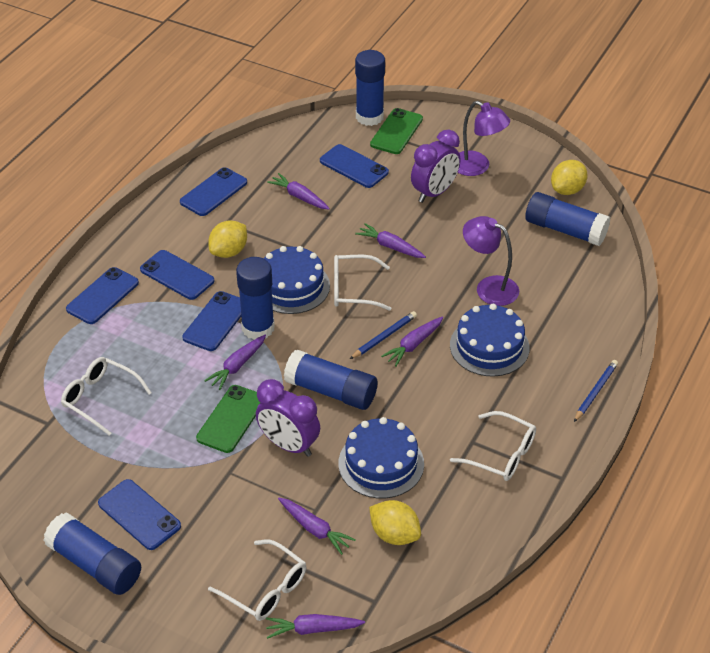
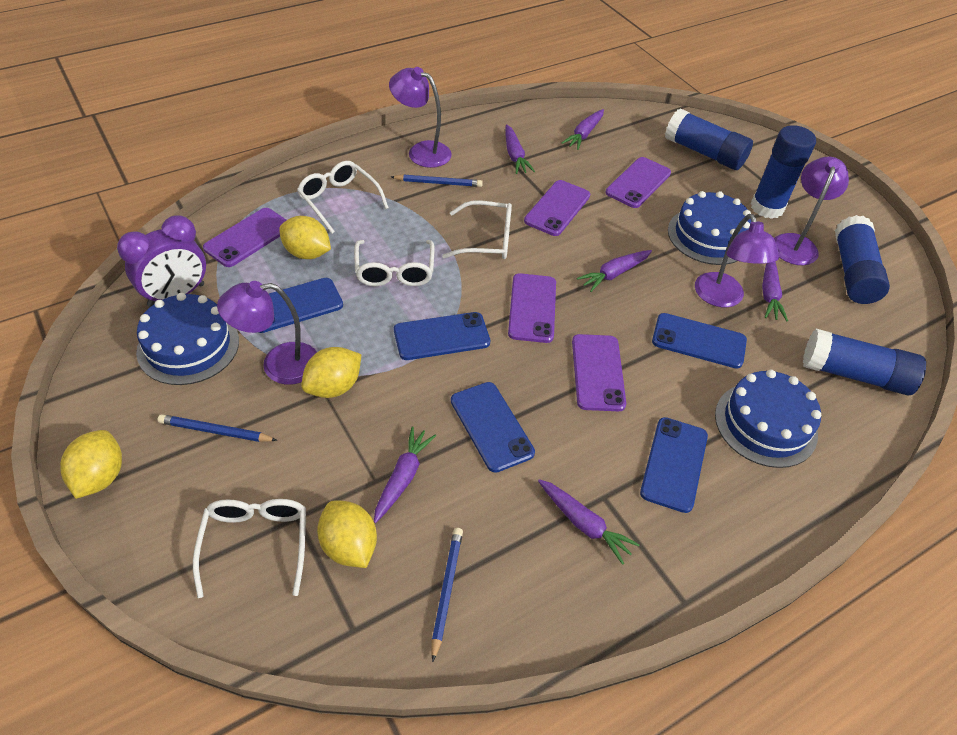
blue glue stick: 5 -> 4
blue pencil: 2 -> 3
blue phone: 6 -> 5
green phone: 2 -> 0
purple clock: 2 -> 1
purple lamp: 2 -> 4
purple phone: 0 -> 5
yellow lemon: 3 -> 4

